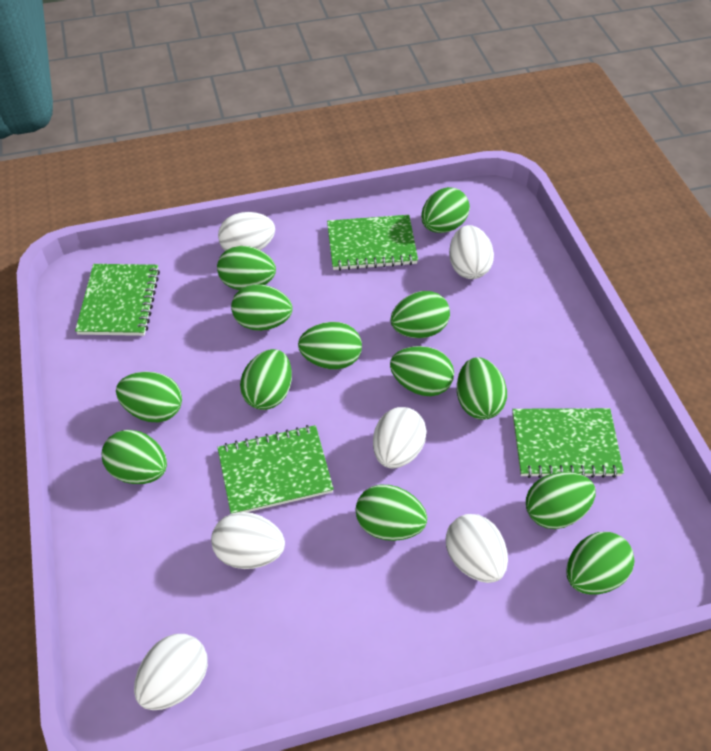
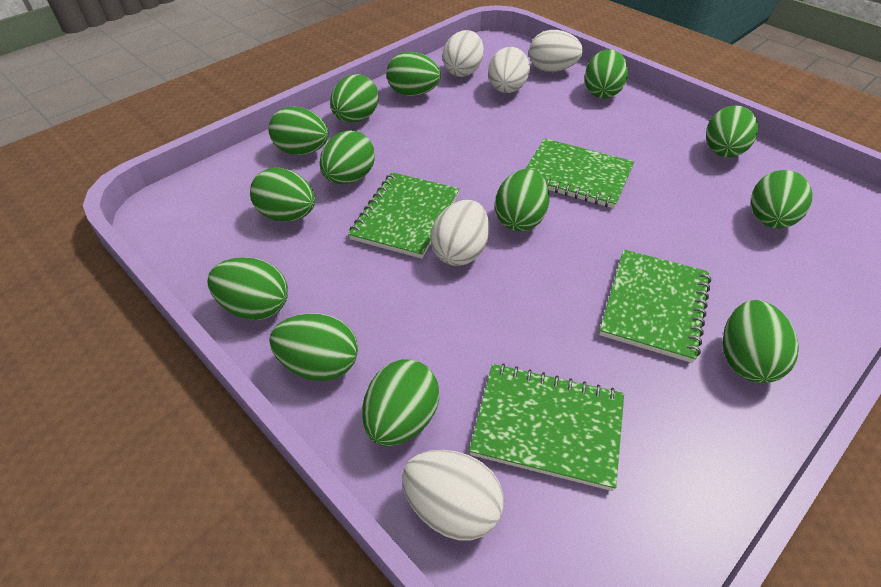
white egg: 6 -> 5

